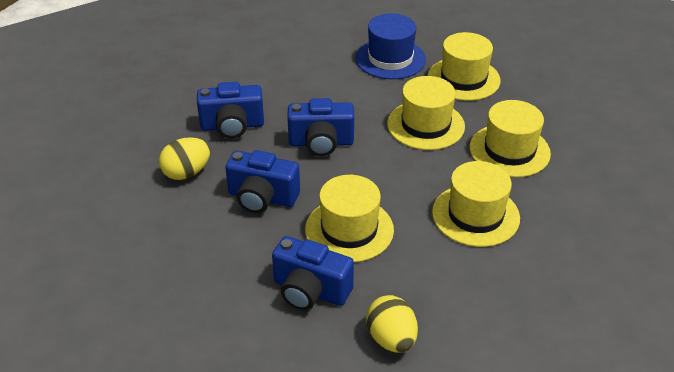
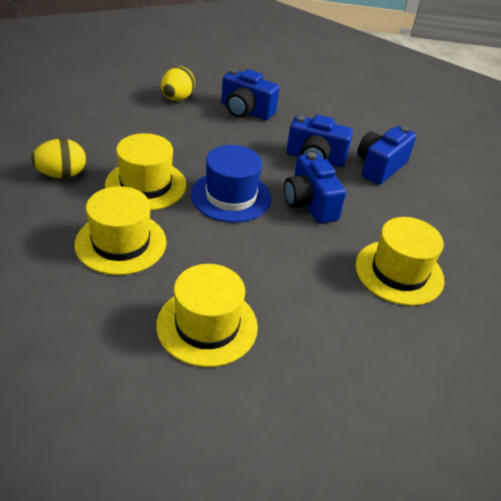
yellow hat: 5 -> 4

